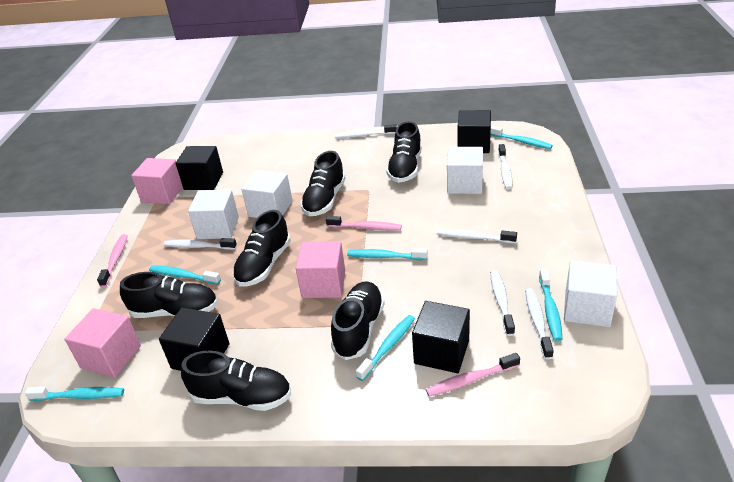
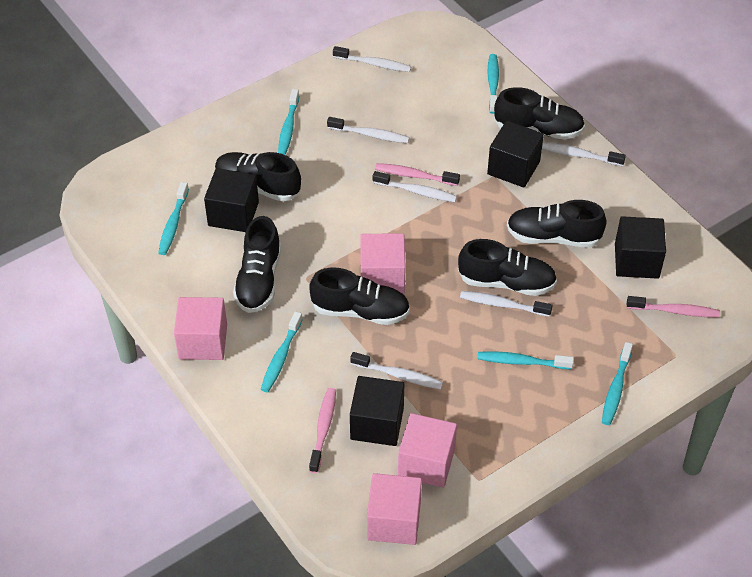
pink cube: 3 -> 4
white cube: 4 -> 0

